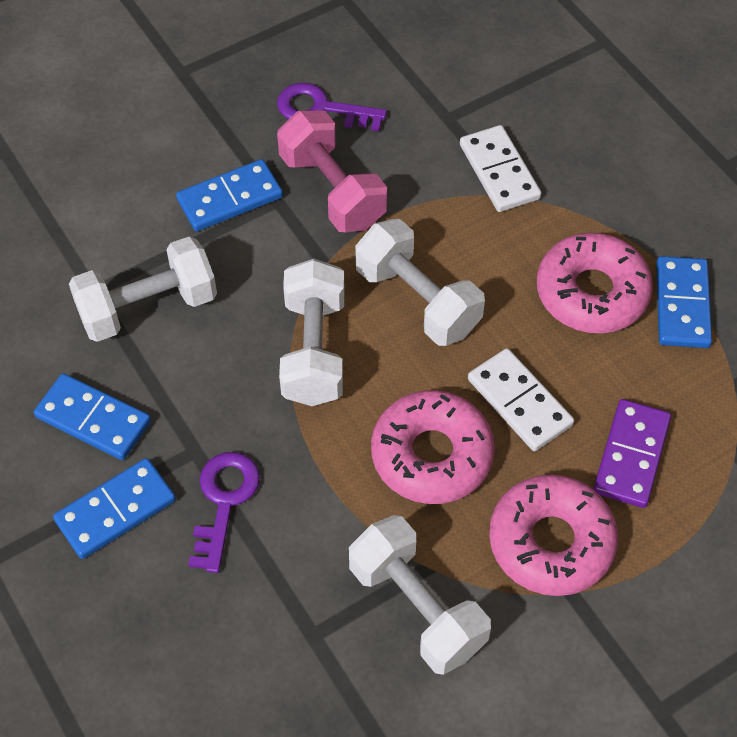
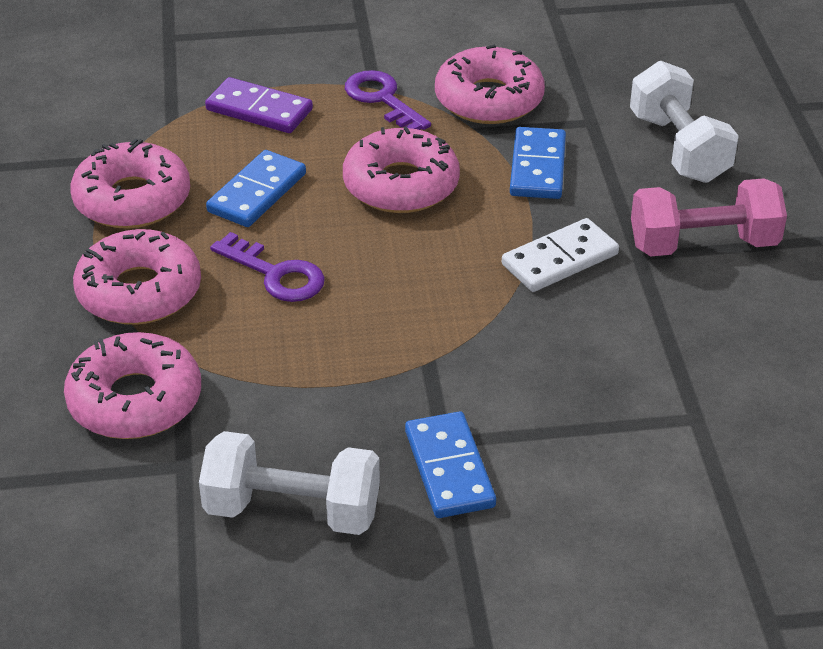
blue domino: 4 -> 3
pink donut: 3 -> 5
white domino: 2 -> 1
white dumbbell: 4 -> 2

